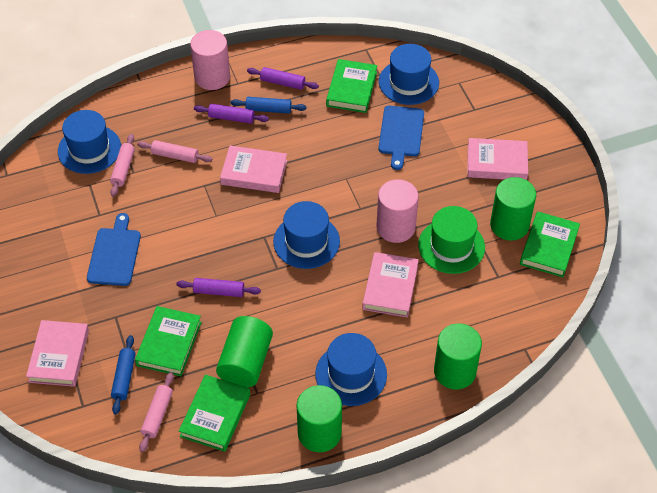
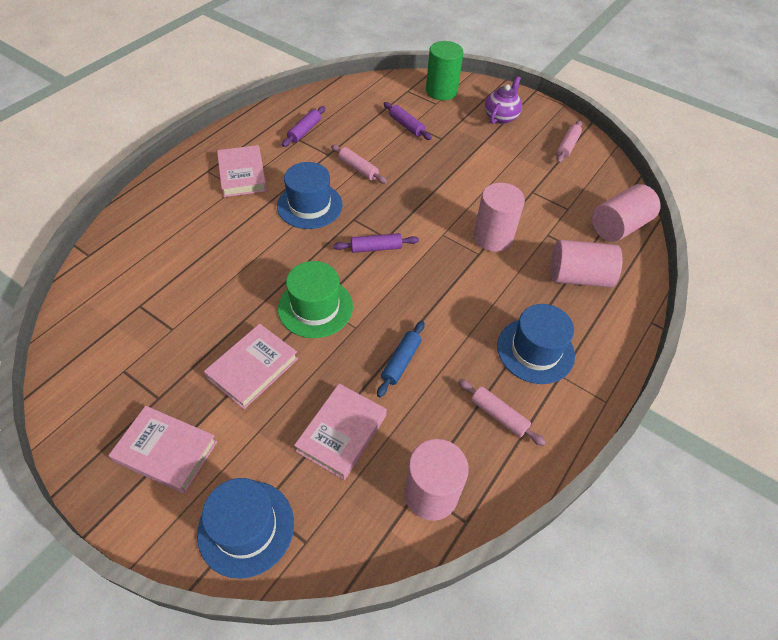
blue cutting board: 2 -> 0
blue hat: 4 -> 3
blue rolling pin: 2 -> 1
green book: 4 -> 0
green cylinder: 4 -> 1
pink cylinder: 2 -> 4
purple teapot: 0 -> 1

